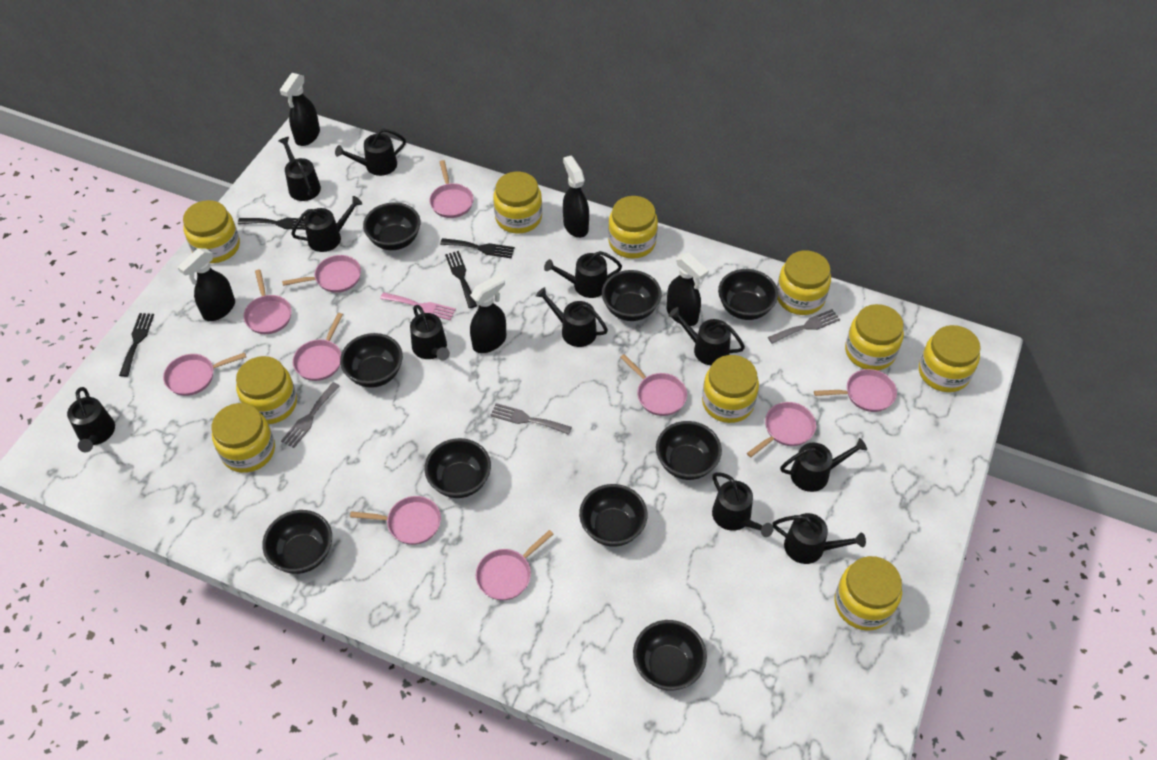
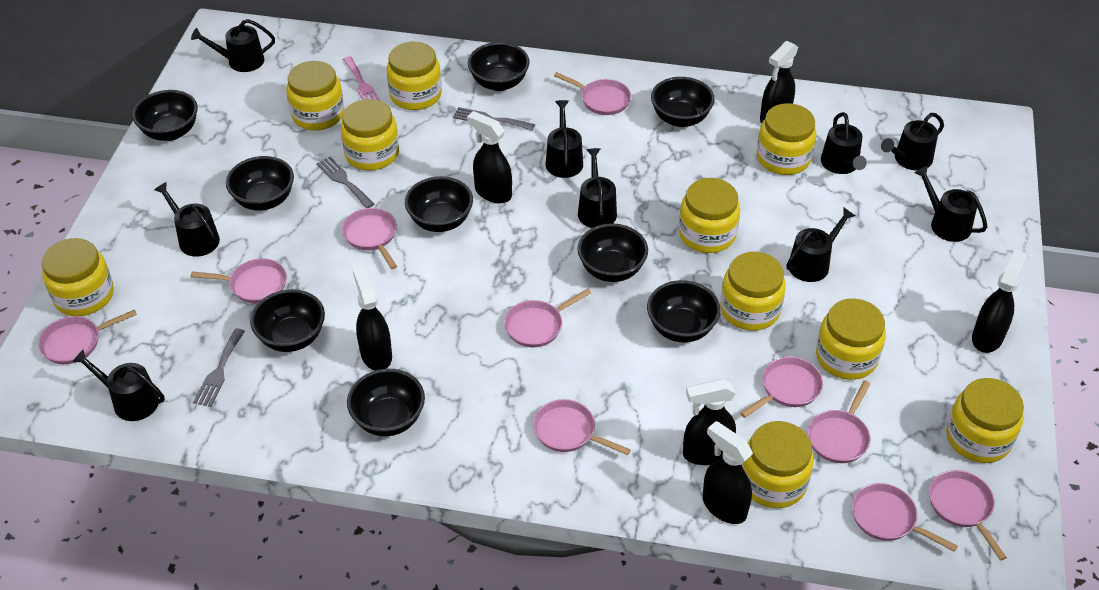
black fork: 4 -> 0
black spray bottle: 5 -> 6
black watering can: 11 -> 9

